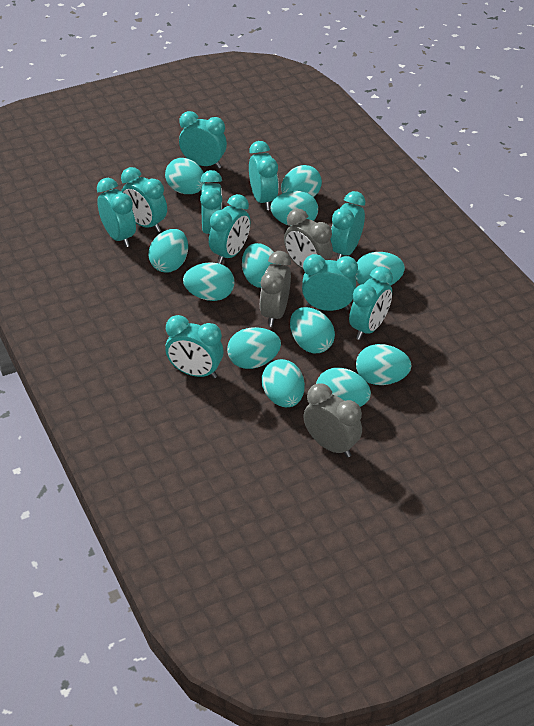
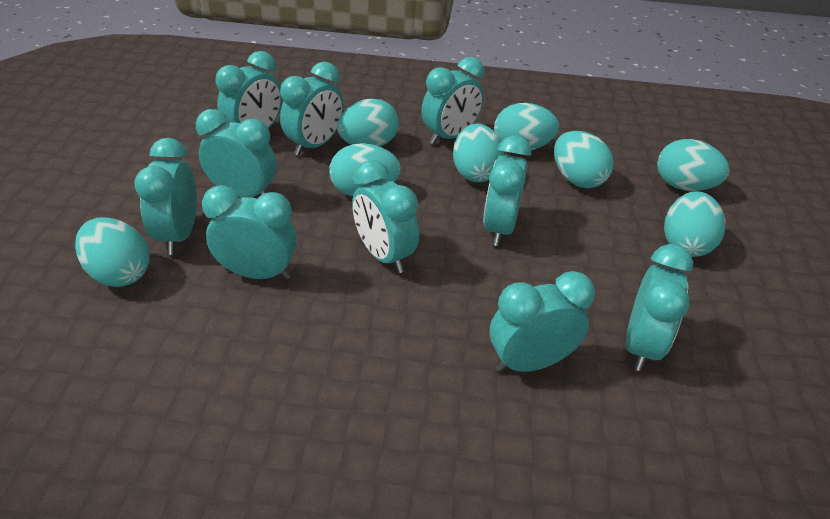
grey clock: 3 -> 0
turquoise egg: 12 -> 8

